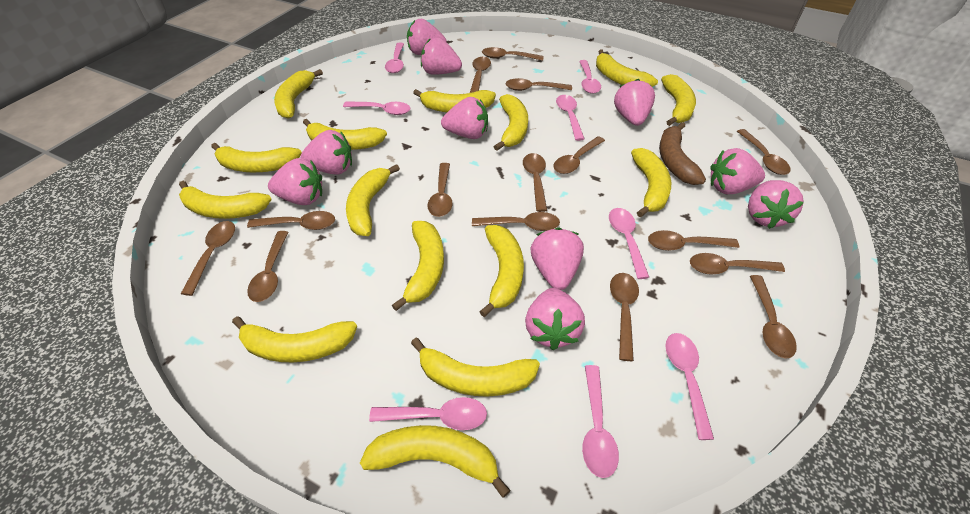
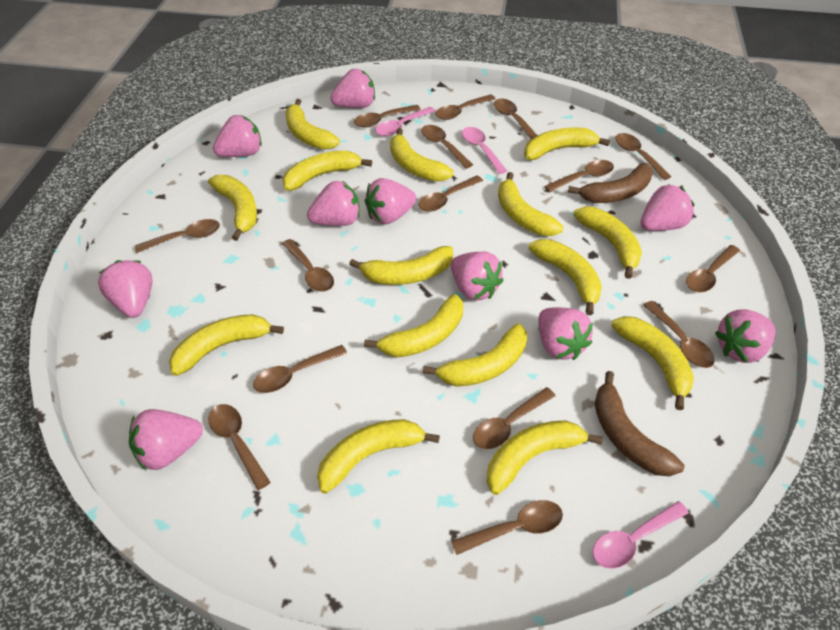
brown banana: 1 -> 2
pink spoon: 8 -> 3

